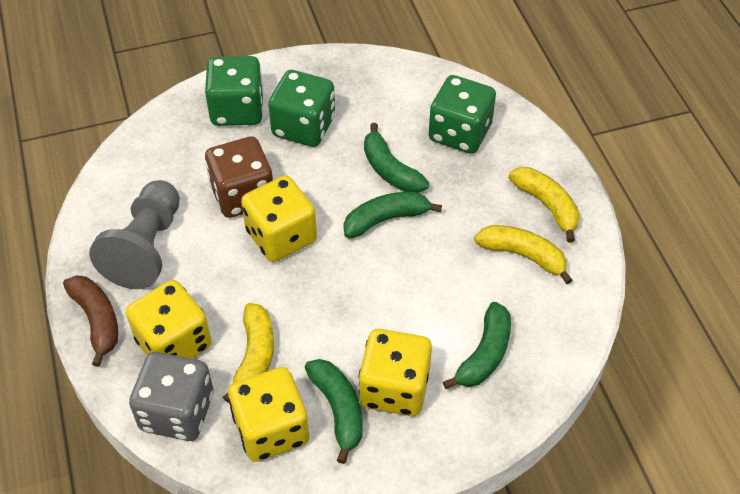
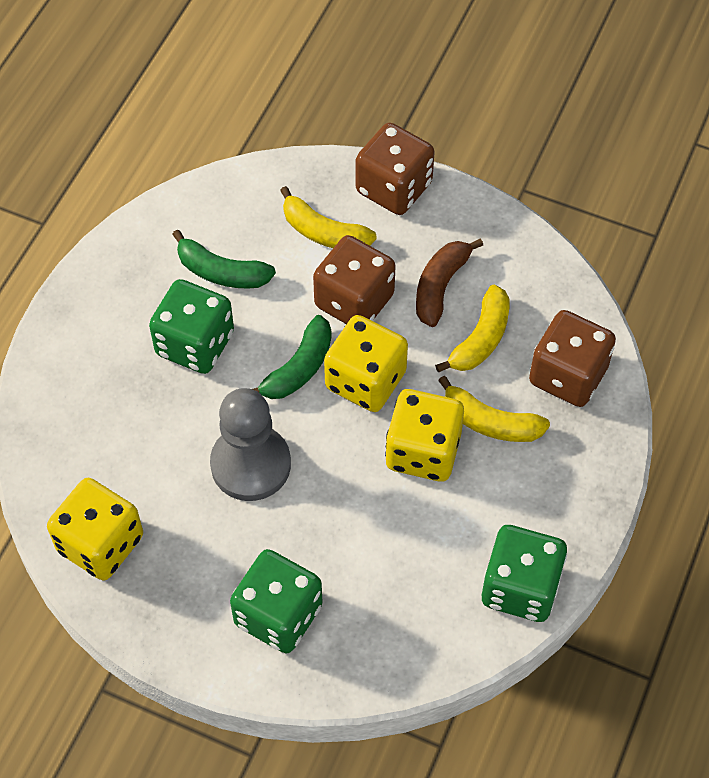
brown dice: 1 -> 3
green banana: 4 -> 2
grey dice: 1 -> 0
yellow dice: 4 -> 3

